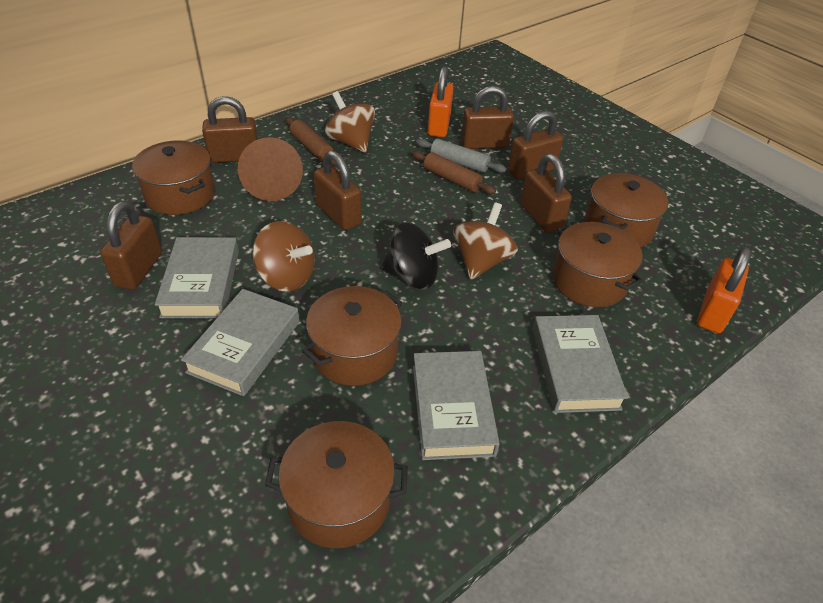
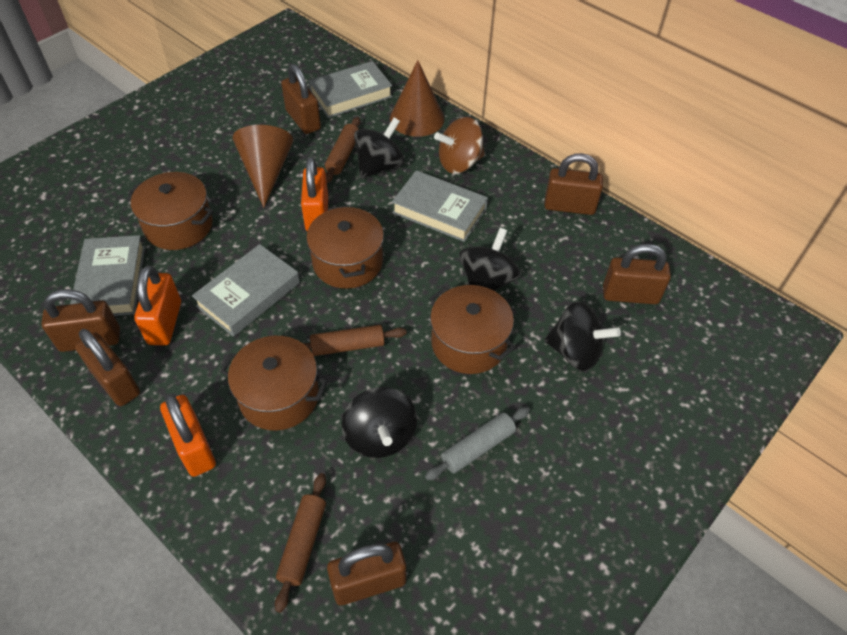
black spinning top: 1 -> 4
brown cone: 1 -> 2
brown pot: 5 -> 4
brown rolling pin: 2 -> 3
brown spinning top: 3 -> 1
orange padlock: 2 -> 3

